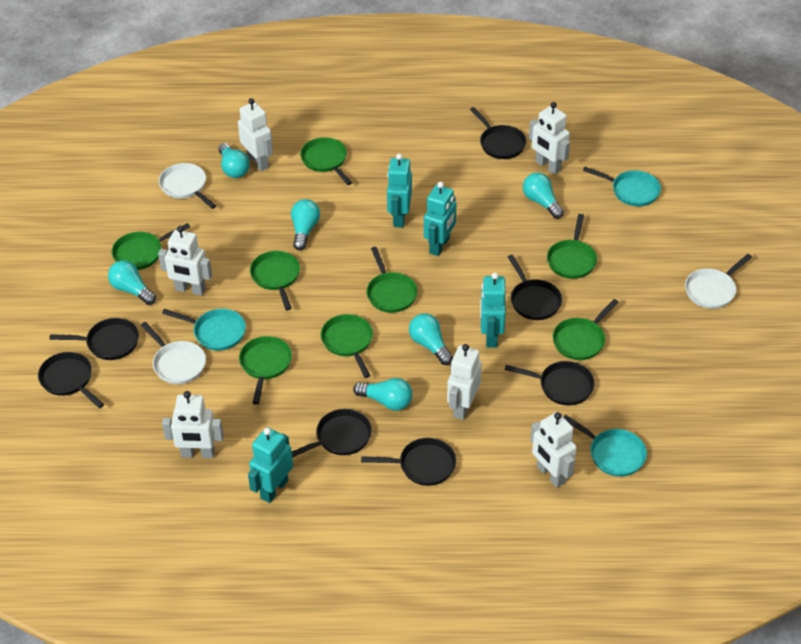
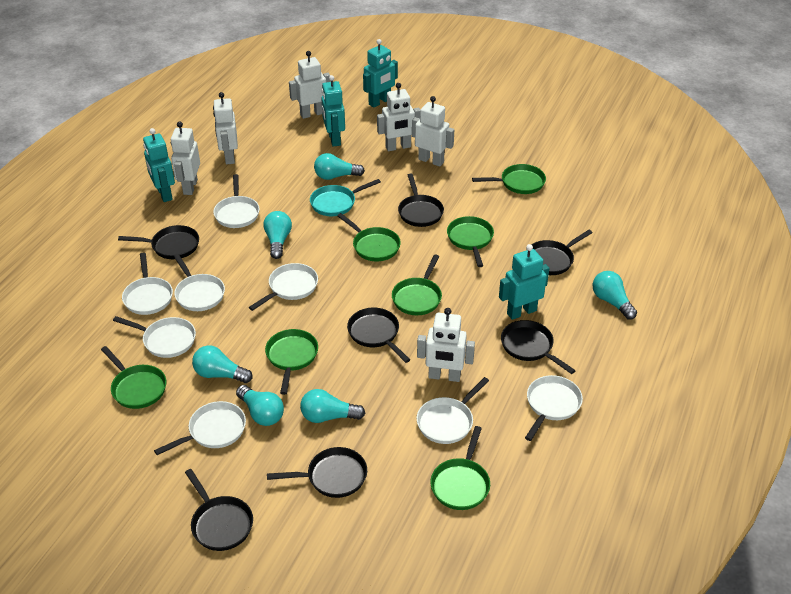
green pan: 8 -> 7
turquoise pan: 3 -> 1
white pan: 3 -> 8

